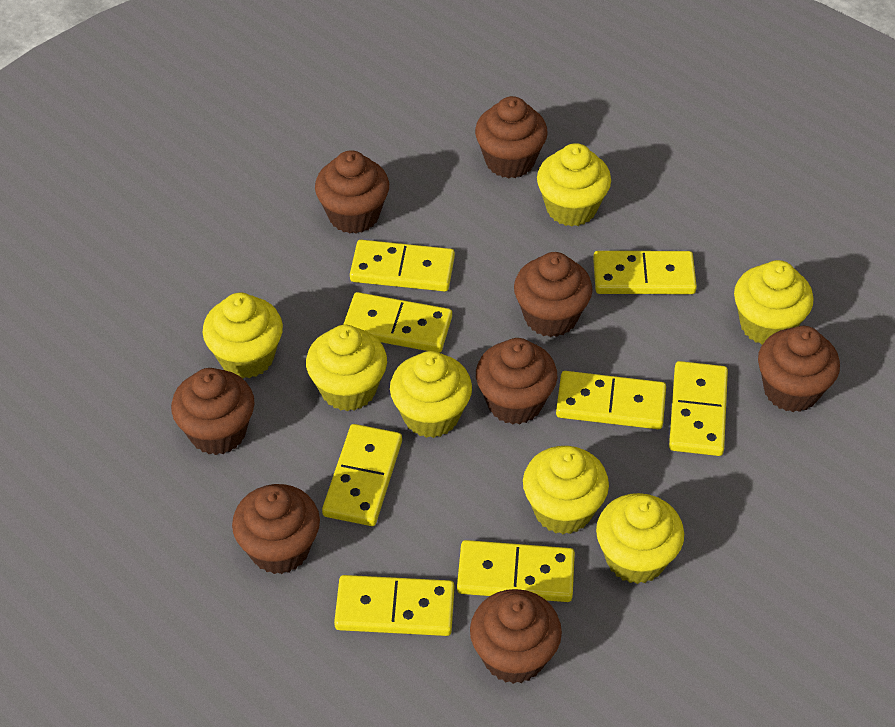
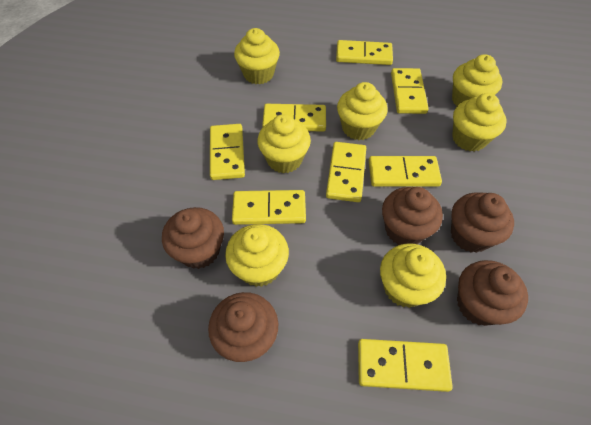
brown cupcake: 8 -> 5

